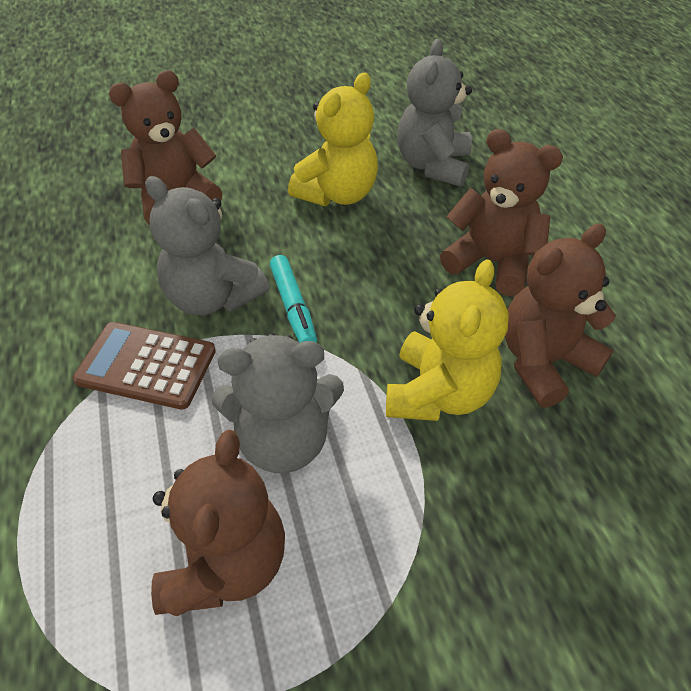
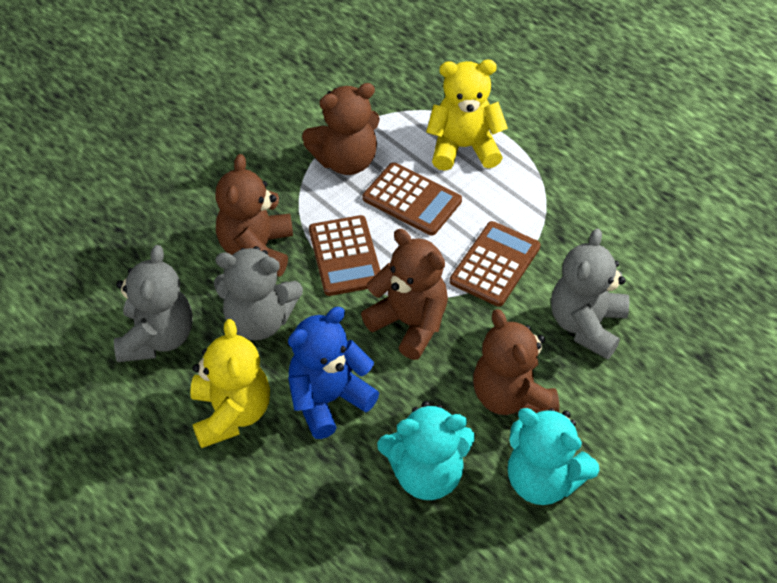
blue teddy bear: 0 -> 1
brown calculator: 1 -> 3
turquoise marker: 1 -> 0
turquoise teddy bear: 0 -> 2

